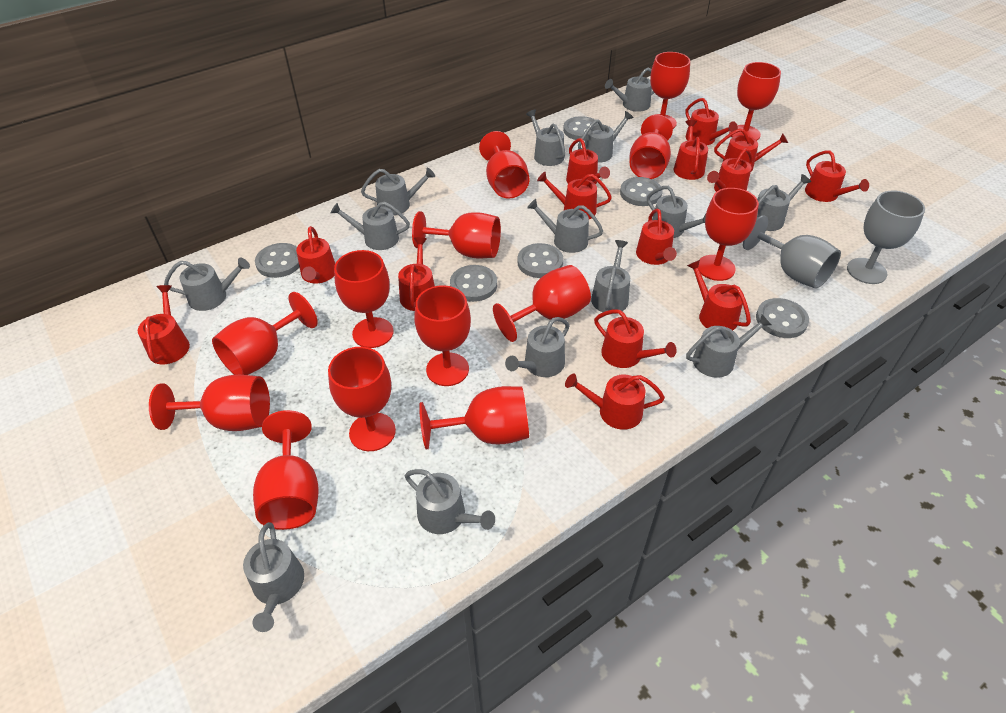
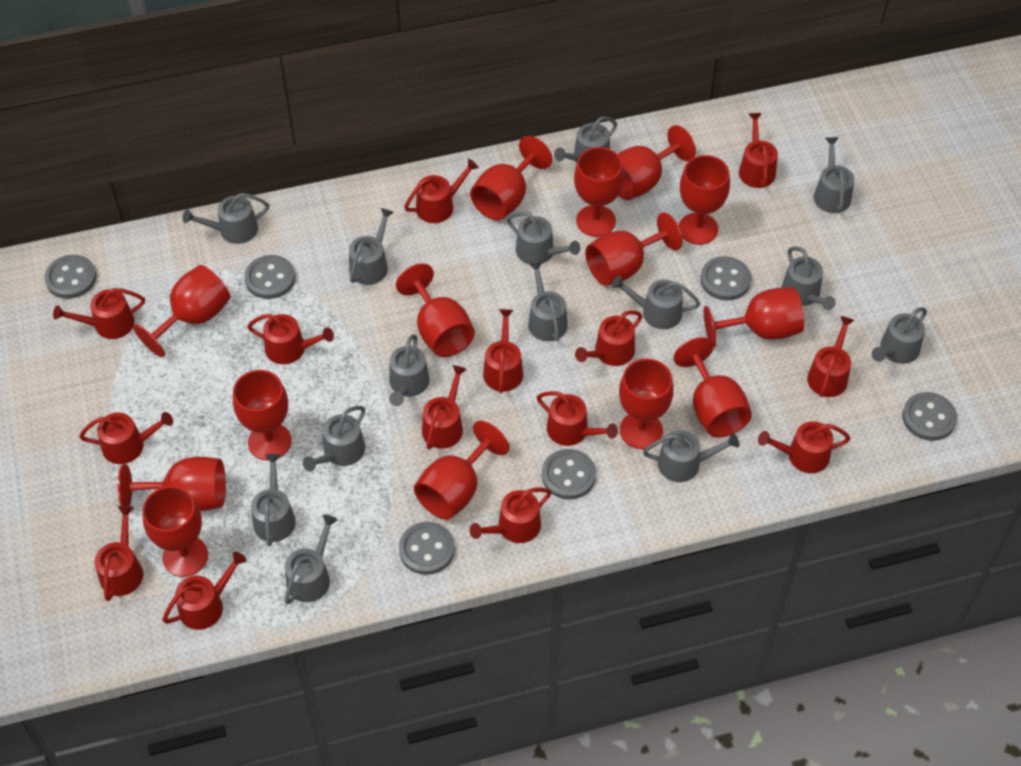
grey goblet: 2 -> 0

